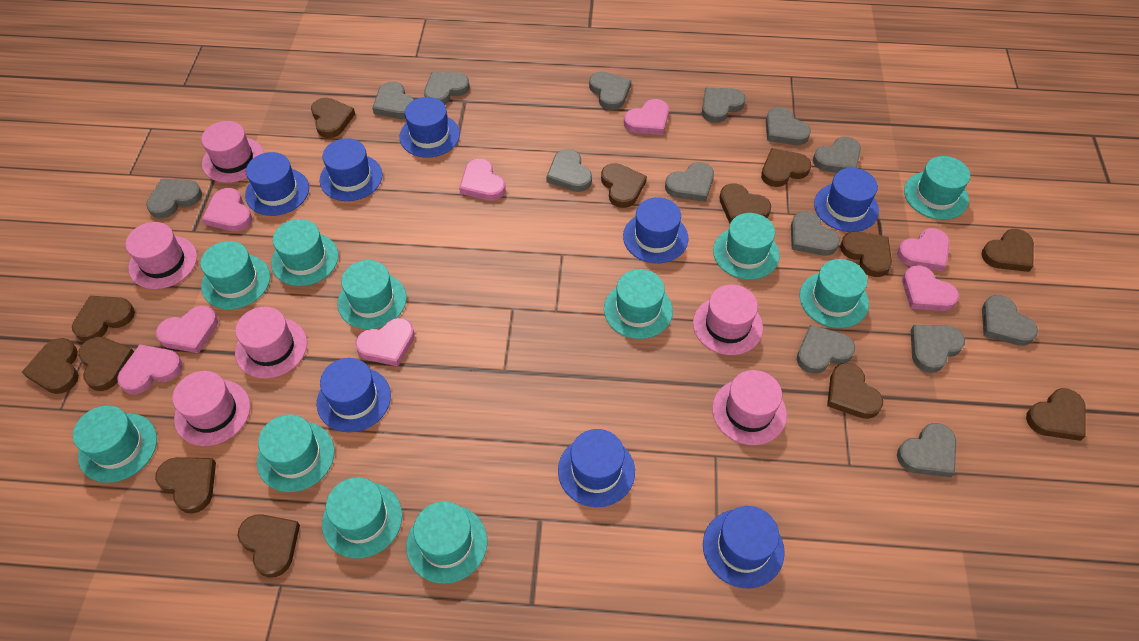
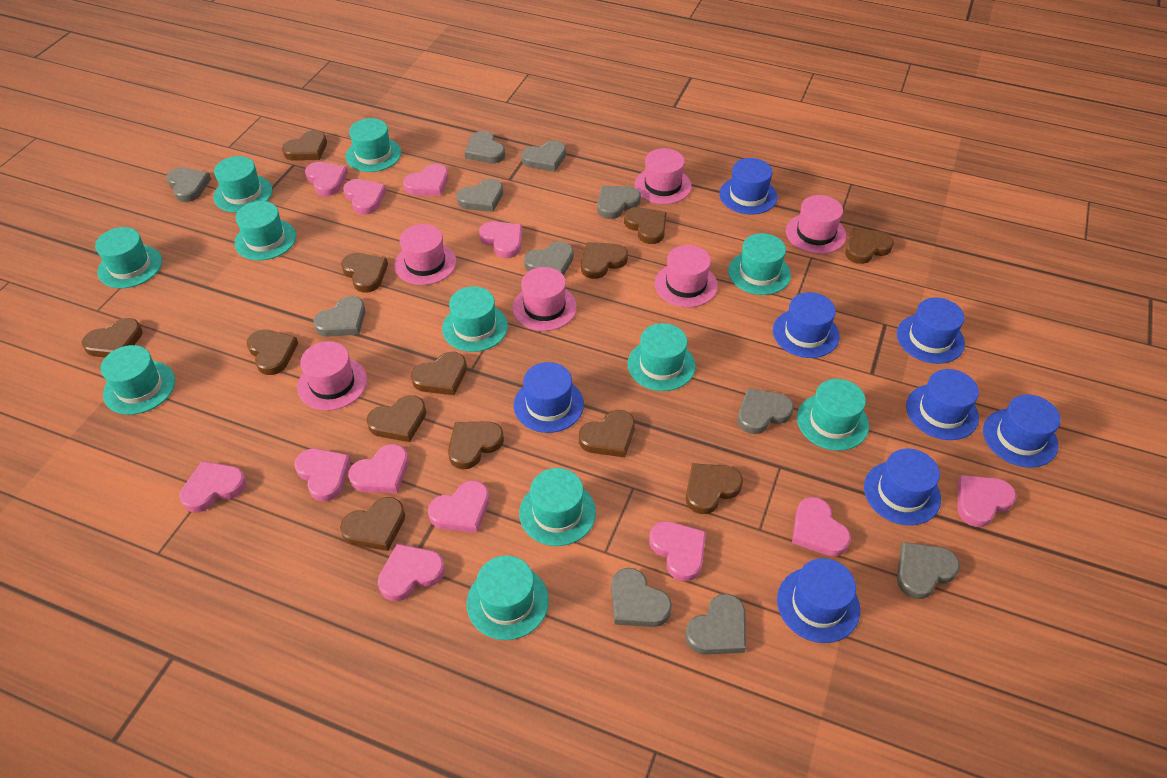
grey heart: 14 -> 11
pink heart: 8 -> 12

